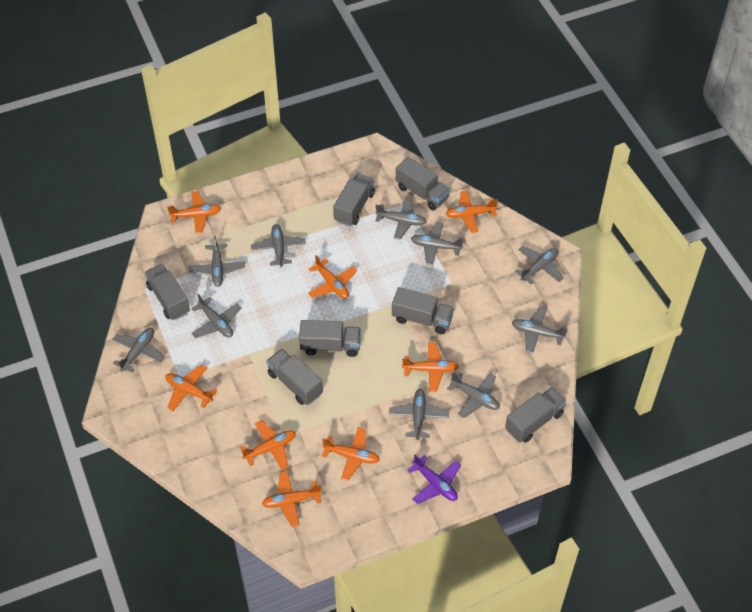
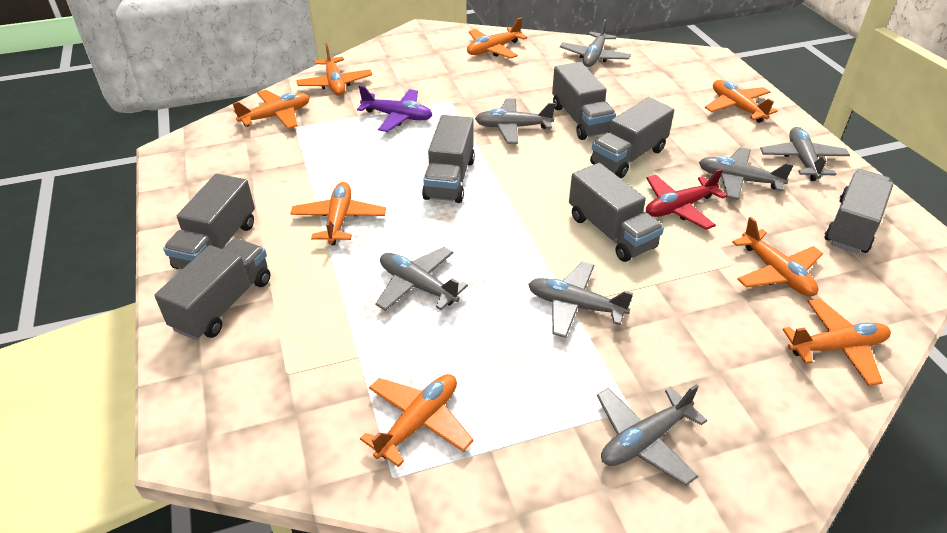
grey plane: 10 -> 7
red plane: 0 -> 1

